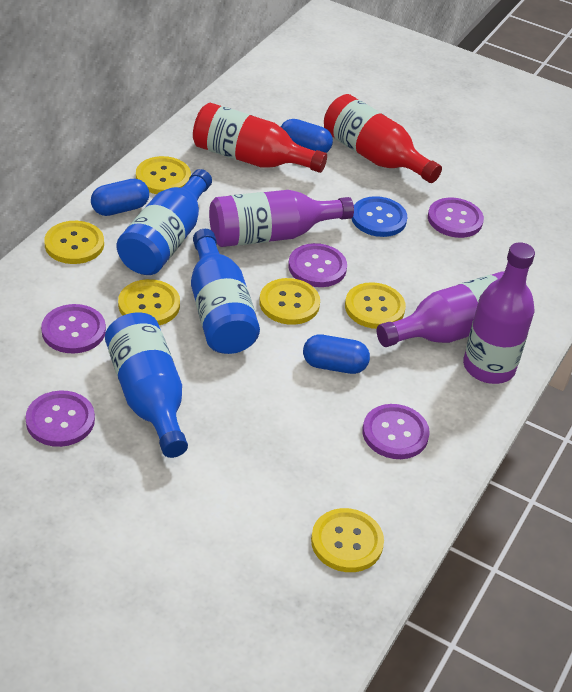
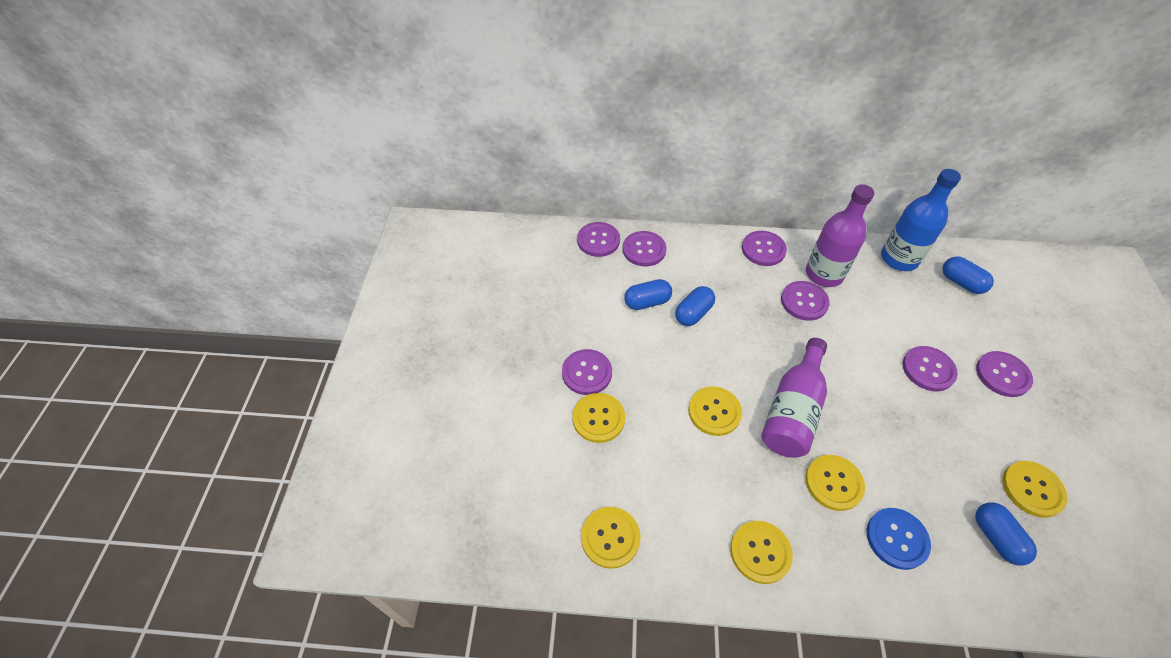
blue bottle: 3 -> 1
blue capsule: 3 -> 4
purple bottle: 3 -> 2
purple button: 5 -> 7
red bottle: 2 -> 0

